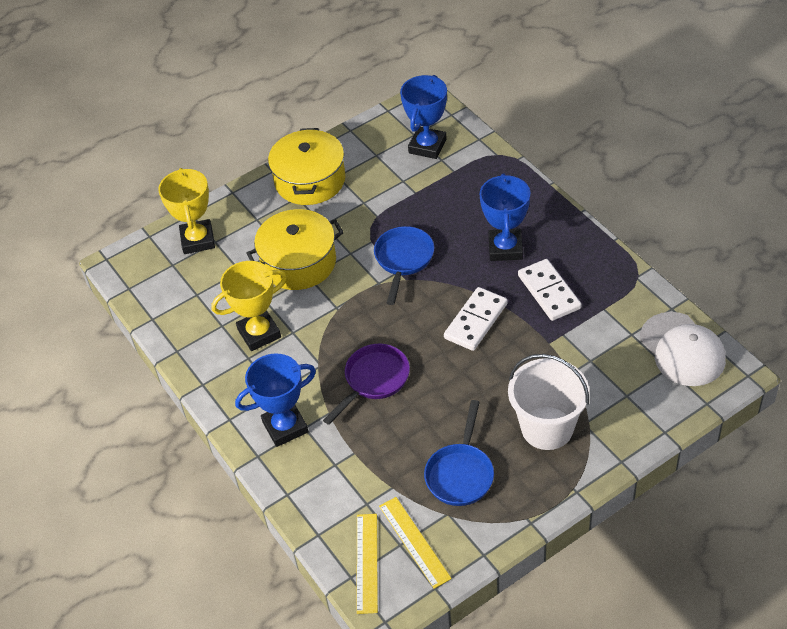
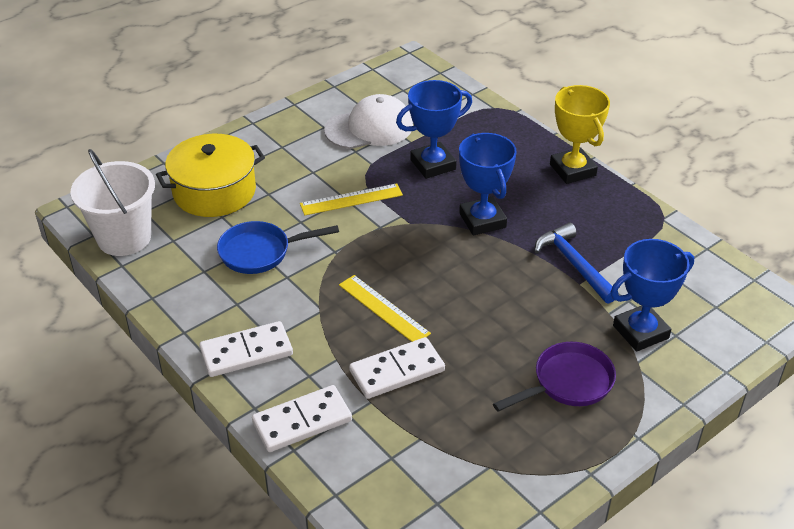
blue hammer: 0 -> 1
blue pan: 2 -> 1
white domino: 2 -> 3
yellow pot: 2 -> 1
yellow trophy: 2 -> 1

